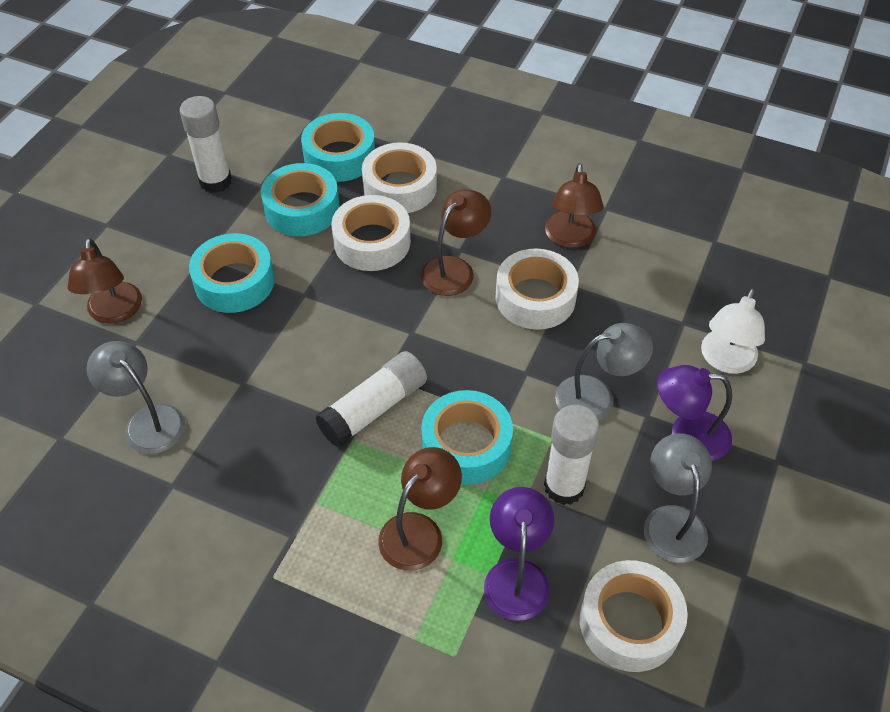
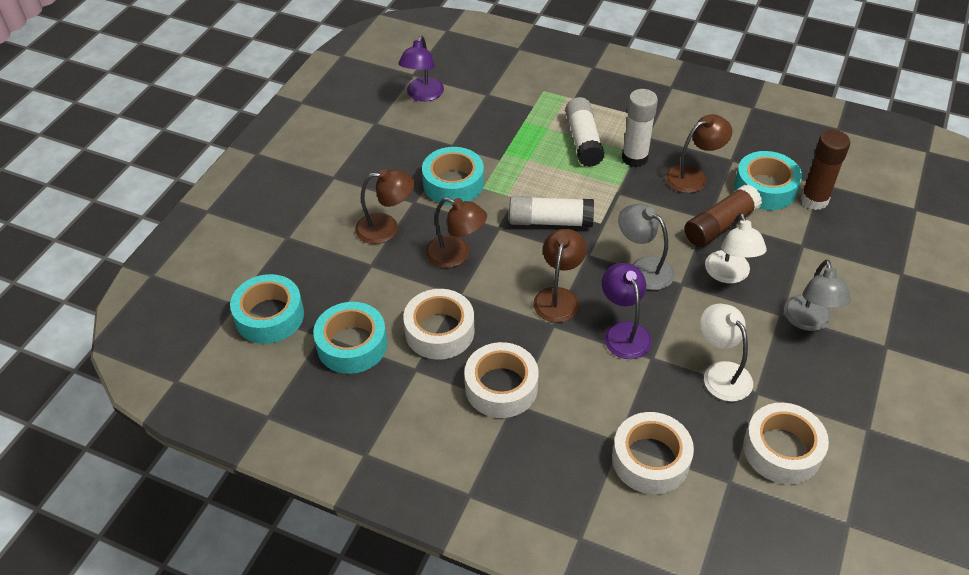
brown glue stick: 0 -> 2
grey lamp: 3 -> 2
white lamp: 1 -> 2

